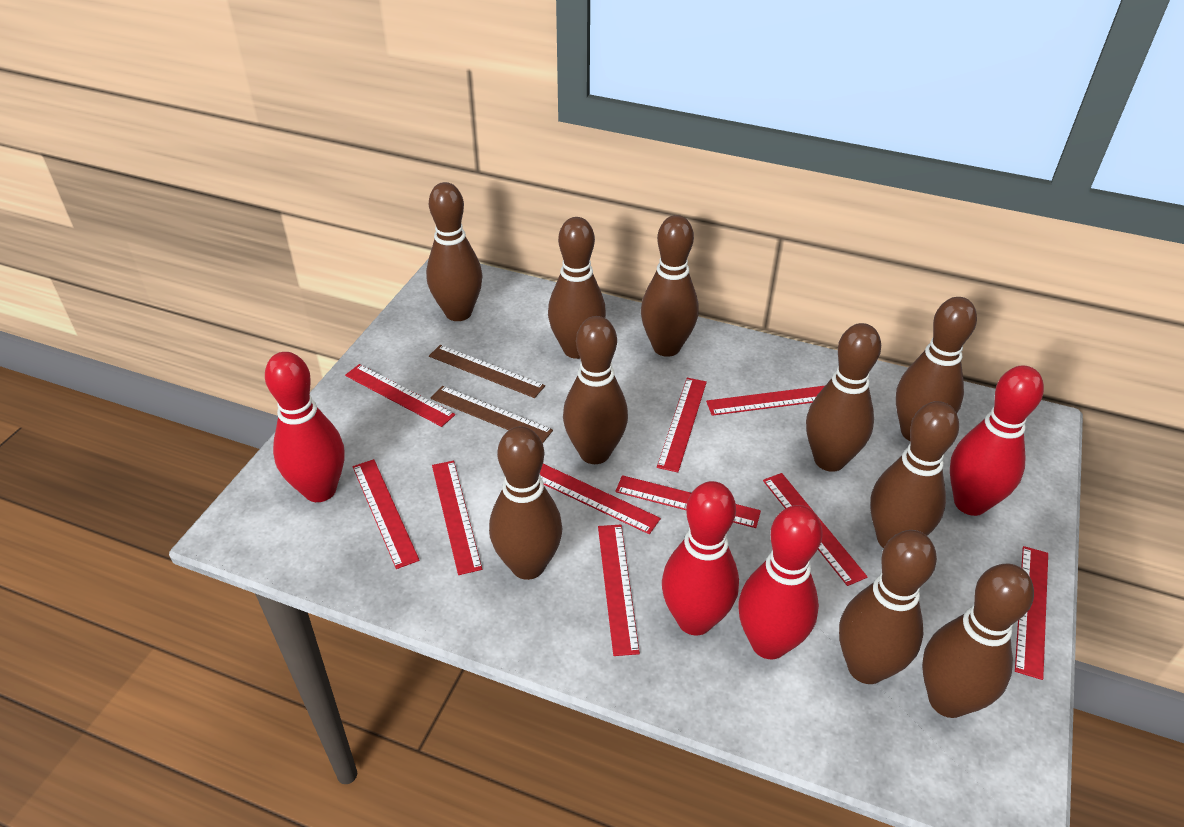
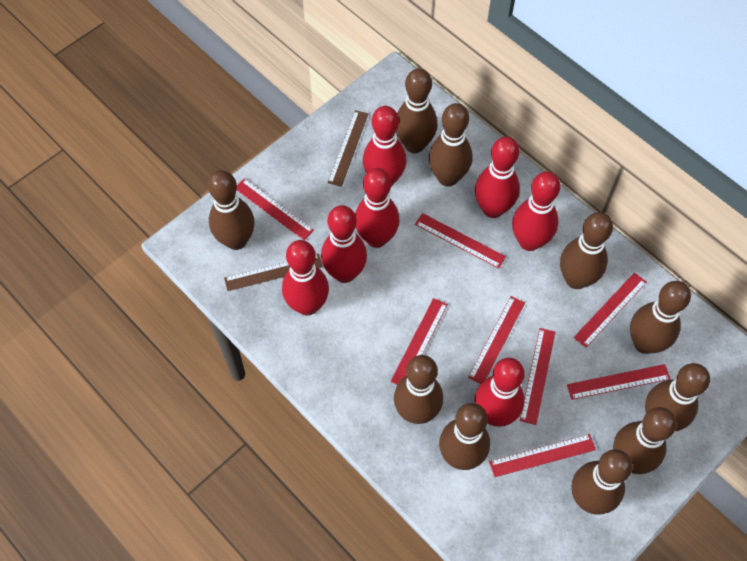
red bowling pin: 4 -> 7
red ruler: 10 -> 8

